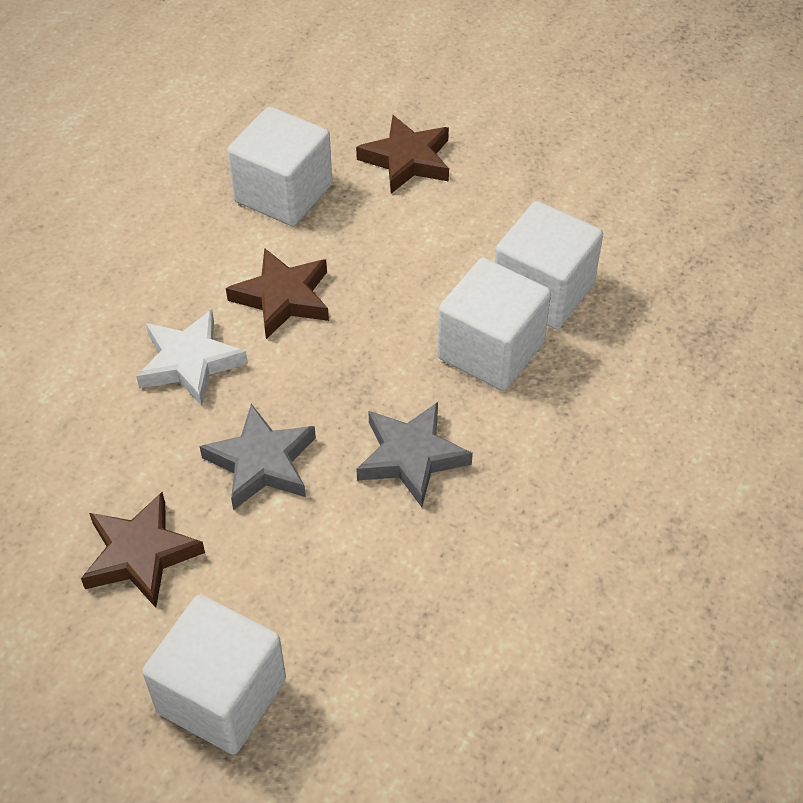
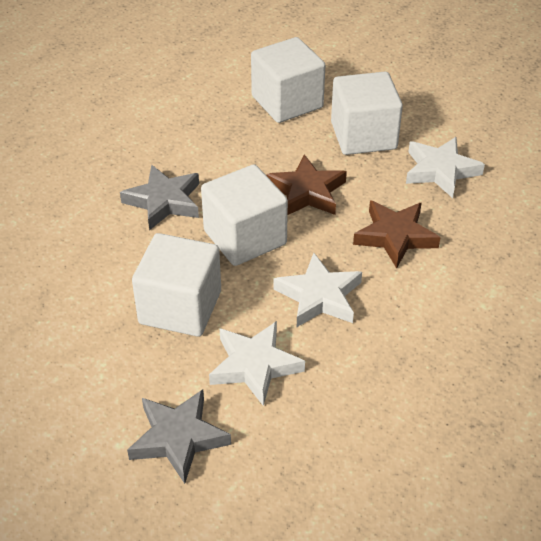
brown star: 3 -> 2
white star: 1 -> 3

